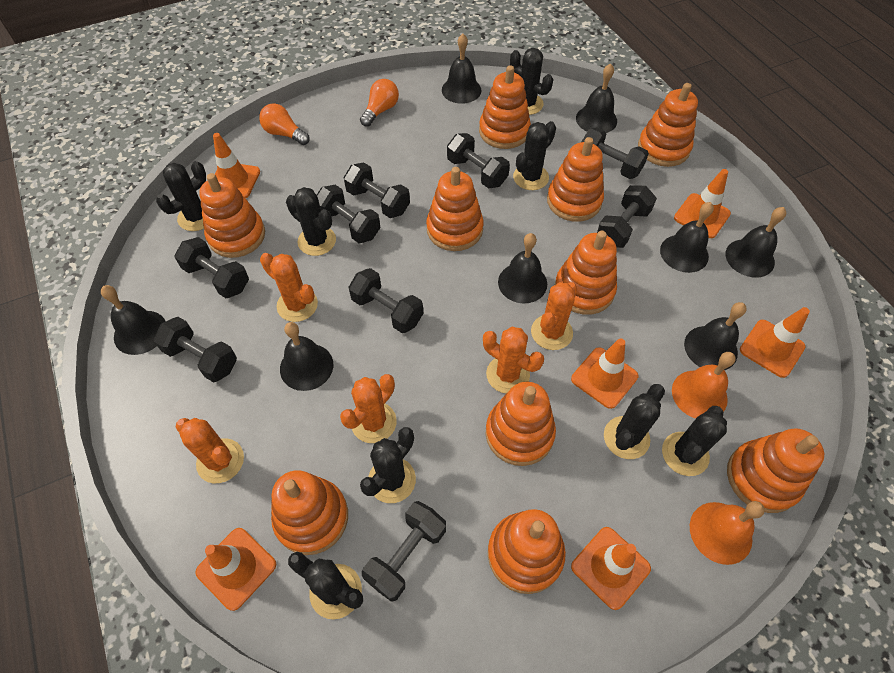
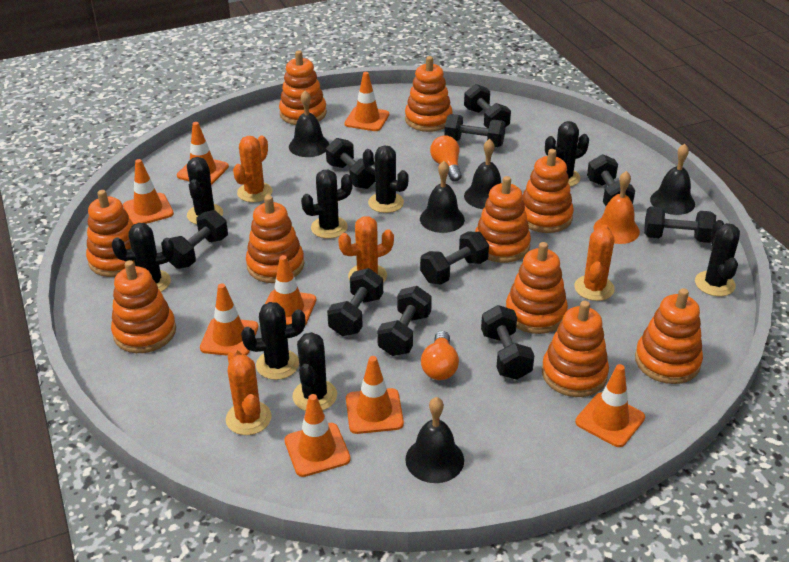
black bell: 8 -> 5
black dumbbell: 9 -> 10
orange bell: 2 -> 1
orange cactus: 5 -> 4
orange traffic cone: 6 -> 8

